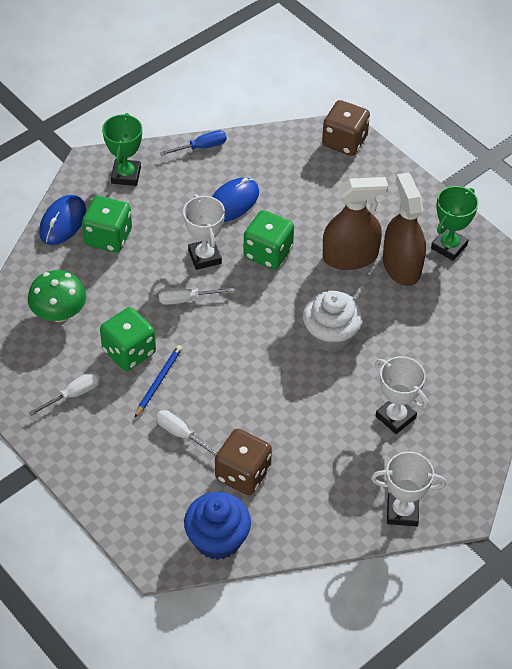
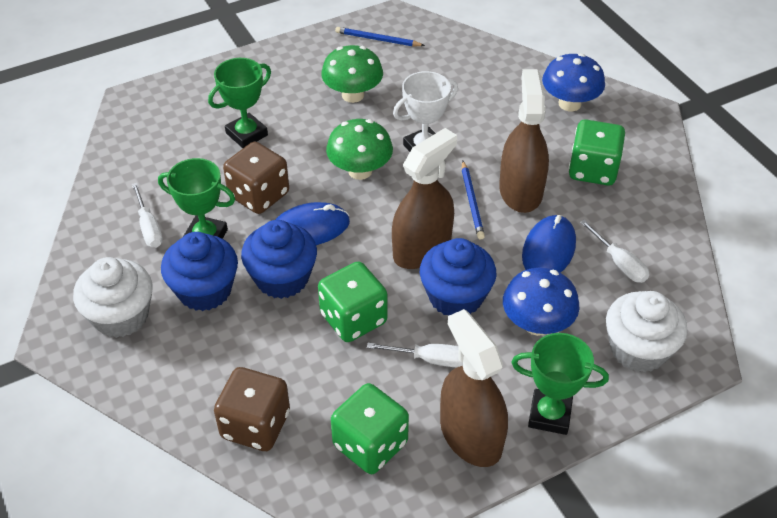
blue cupcake: 1 -> 3
blue mushroom: 0 -> 2
blue pencil: 1 -> 2
blue screwdriver: 1 -> 0
brown spray bottle: 2 -> 3
green mushroom: 1 -> 2
green trophy: 2 -> 3
white cupcake: 1 -> 2
white trophy: 3 -> 1

